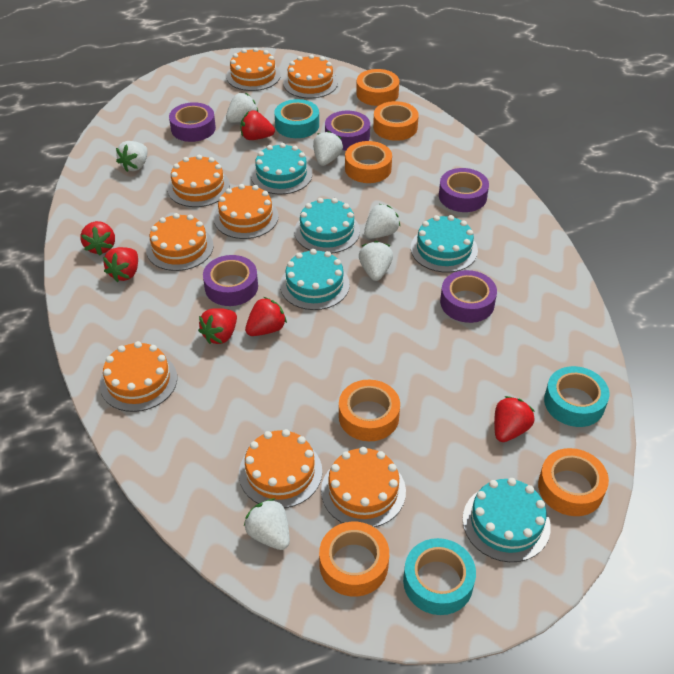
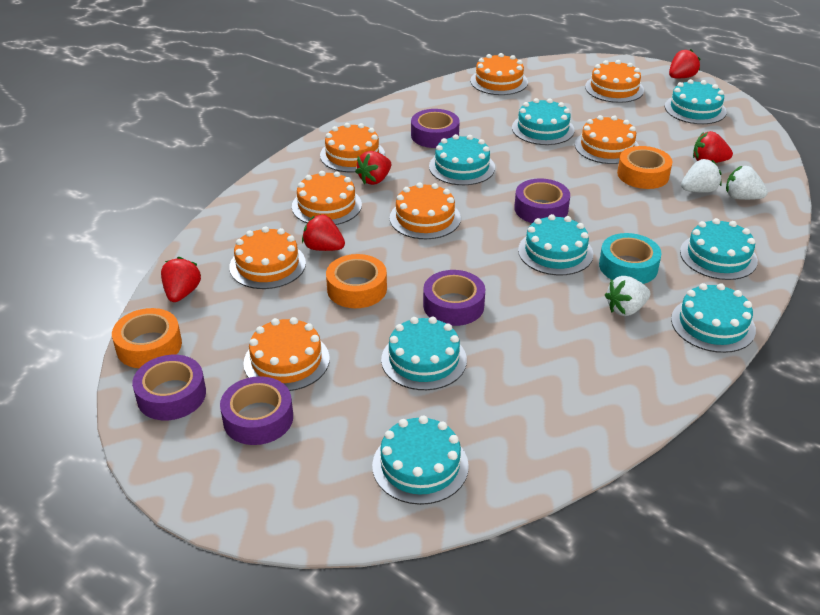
orange tape: 6 -> 3
red strawberry: 6 -> 5
turquoise cake: 5 -> 8
turquoise tape: 3 -> 1
white strawberry: 6 -> 3

